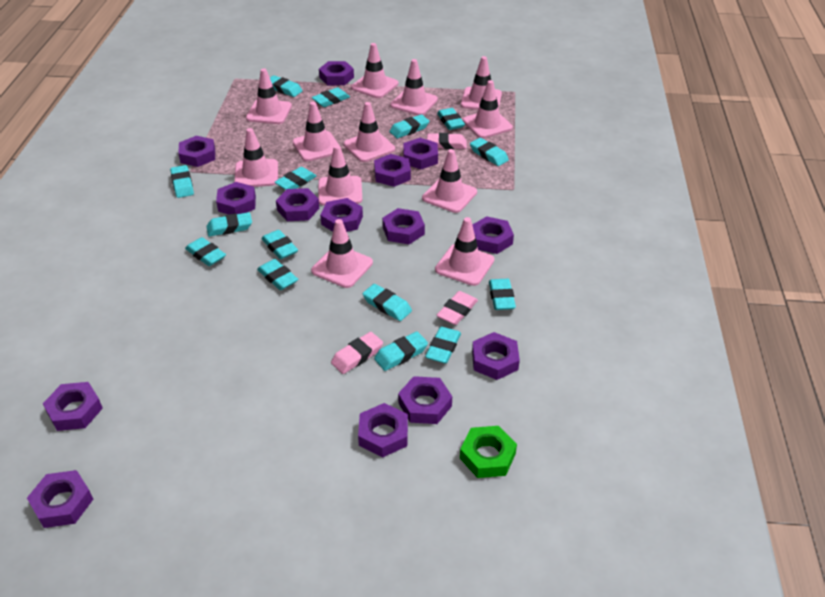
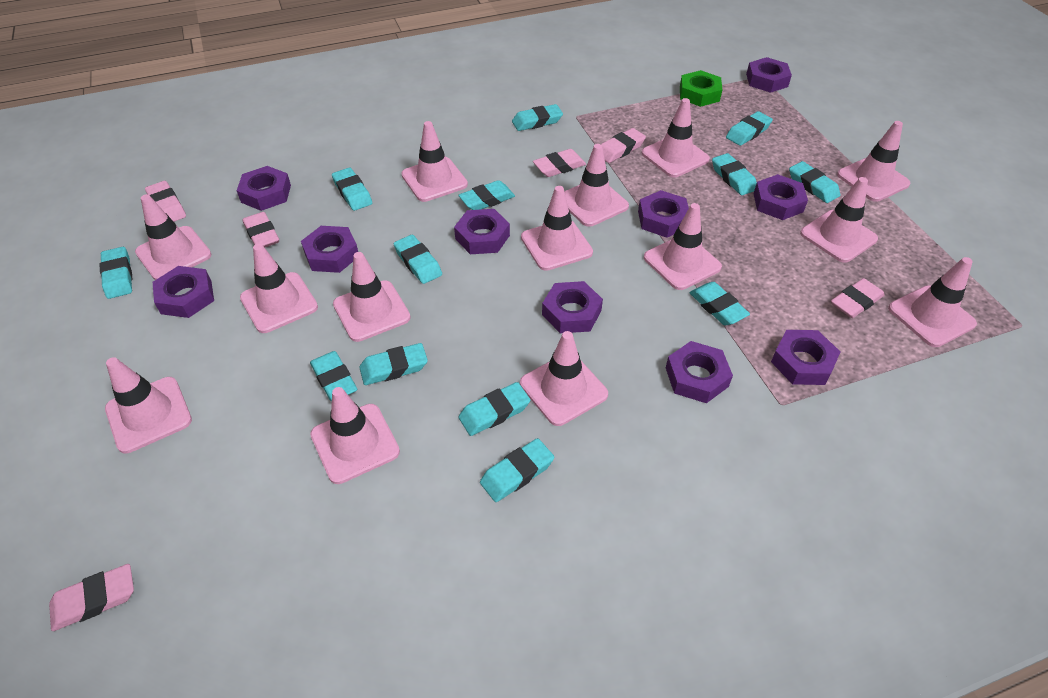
pink eraser: 3 -> 6
pink traffic cone: 12 -> 14
purple nut: 14 -> 10
turquoise eraser: 15 -> 13

